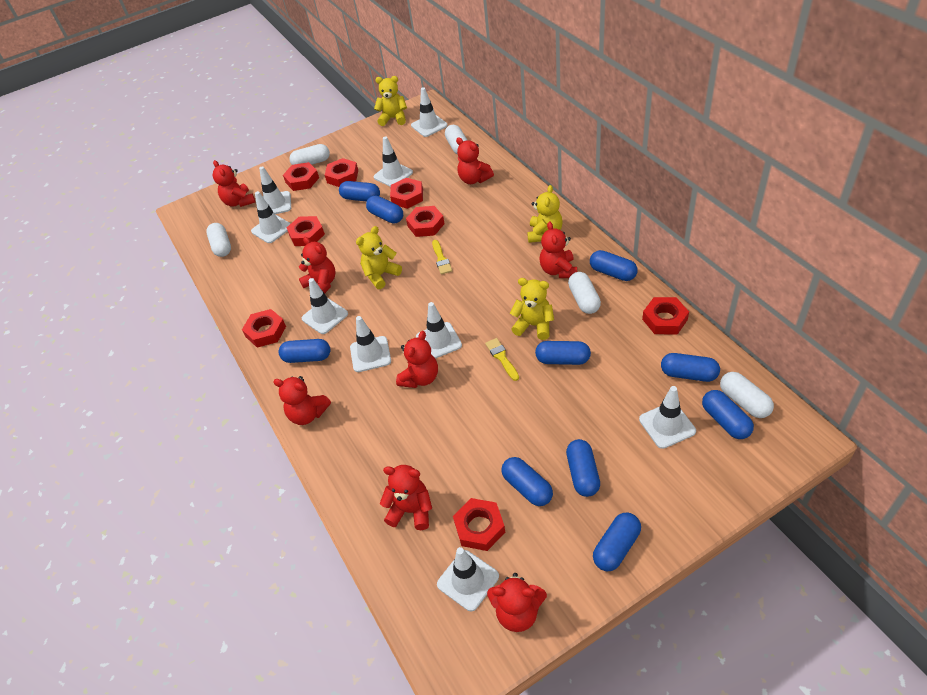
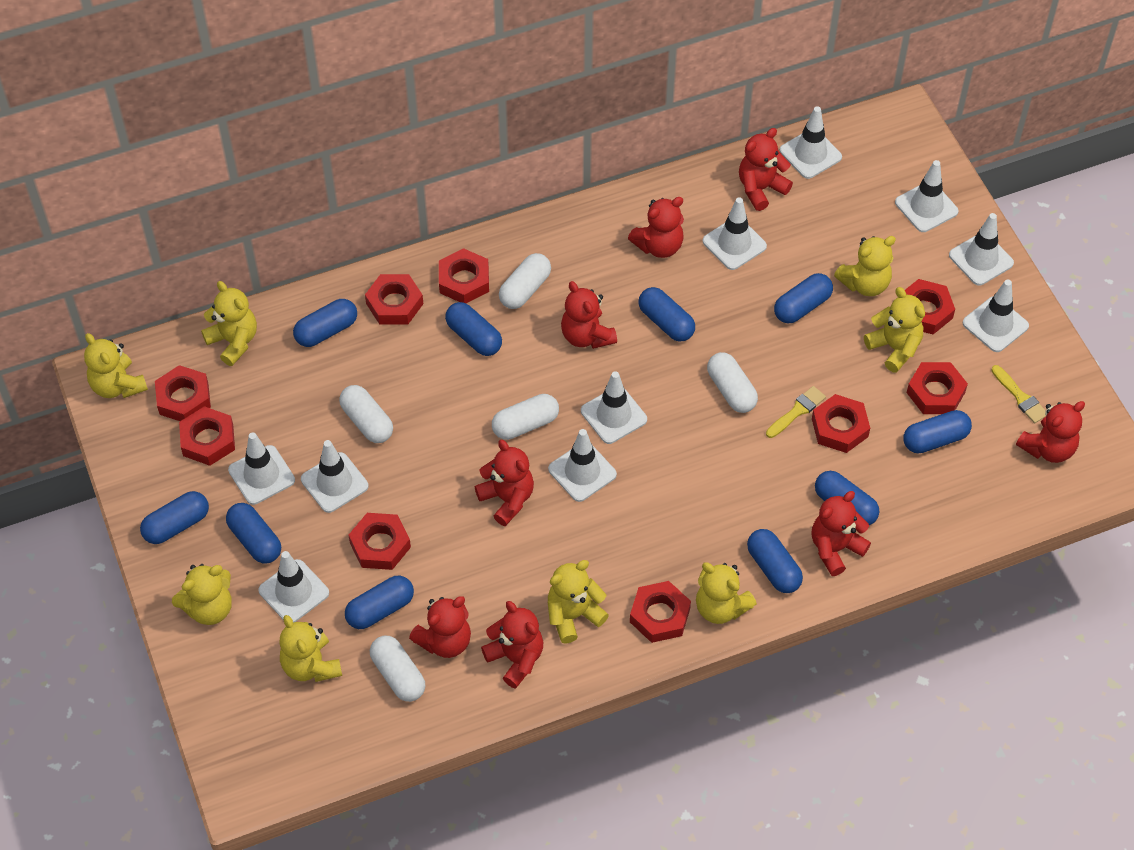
red nut: 8 -> 9
white traffic cone: 9 -> 10
yellow teddy bear: 4 -> 8

